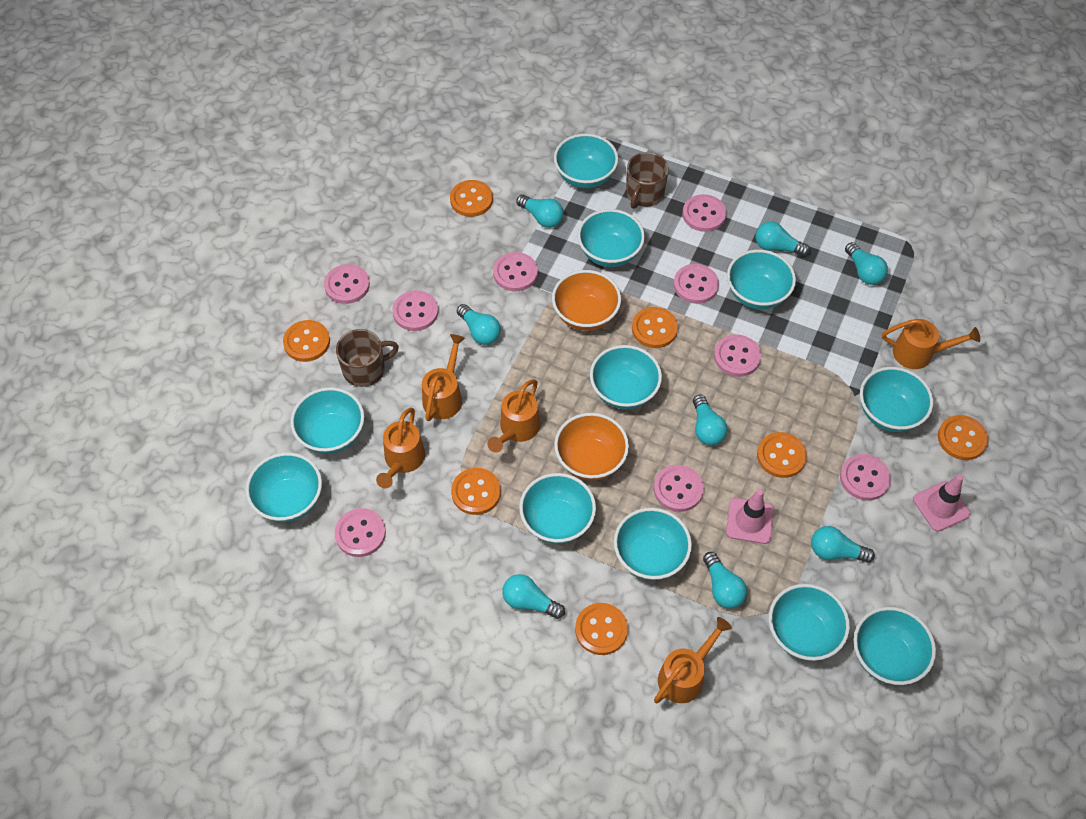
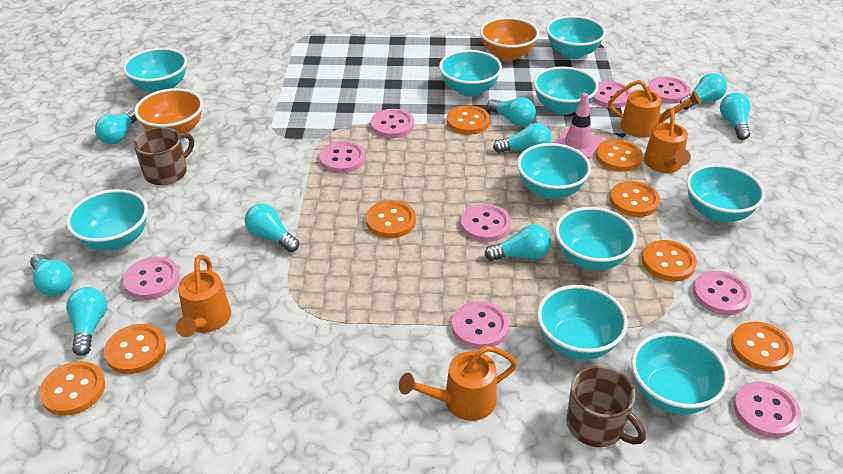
orange button: 7 -> 8
orange watering can: 5 -> 4
pink traffic cone: 2 -> 1
turquoise bowl: 11 -> 10
turquoise light bulb: 8 -> 9

